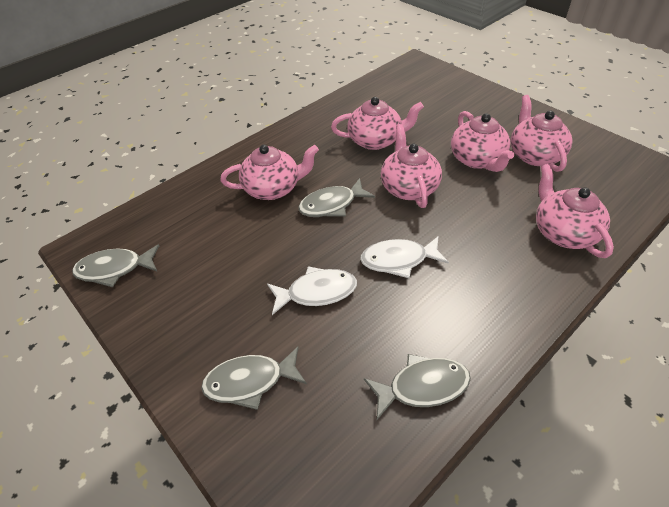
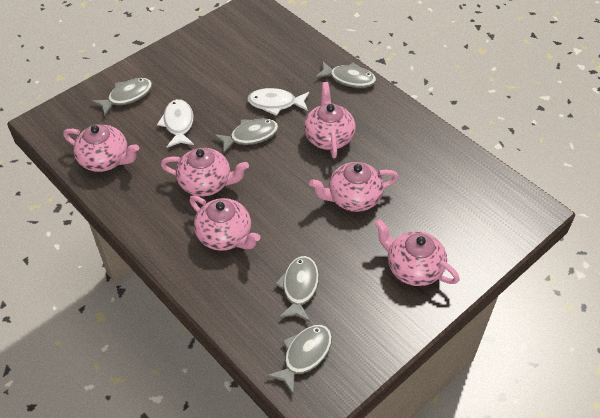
grey fish: 4 -> 5

